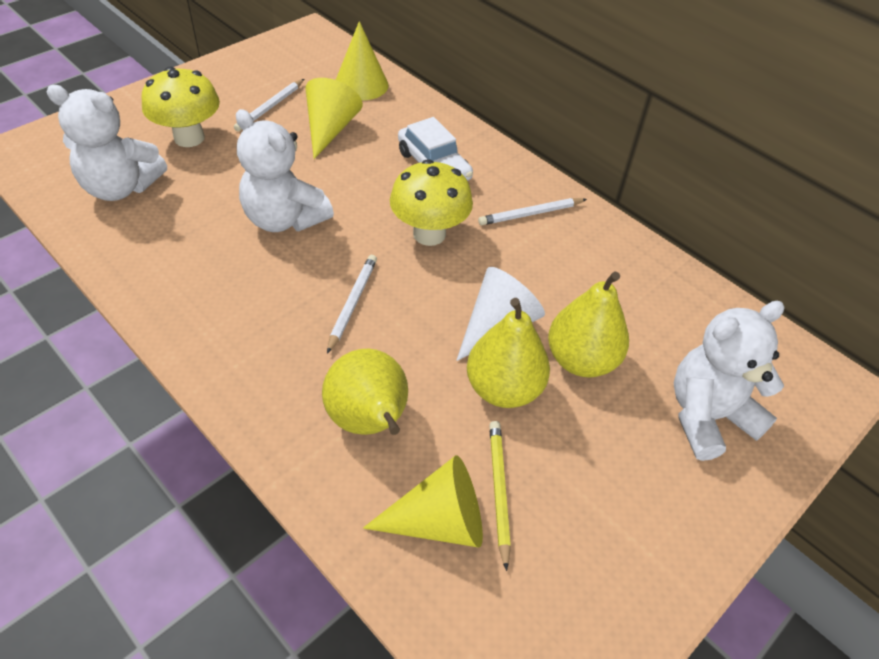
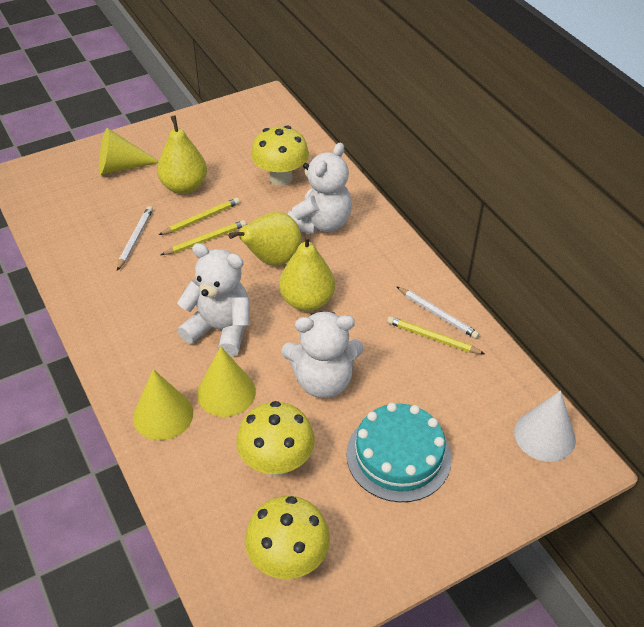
turquoise cake: 0 -> 1
white car: 1 -> 0
white pencil: 3 -> 2
yellow mushroom: 2 -> 3
yellow pencil: 1 -> 3

